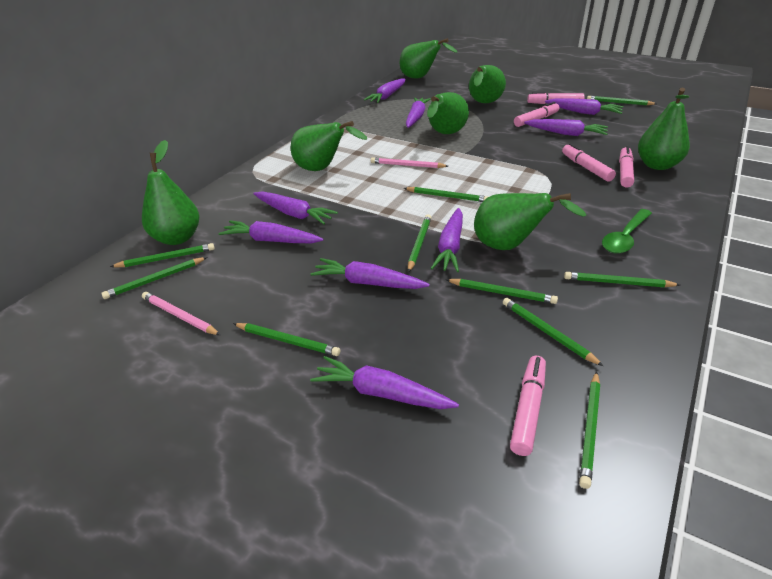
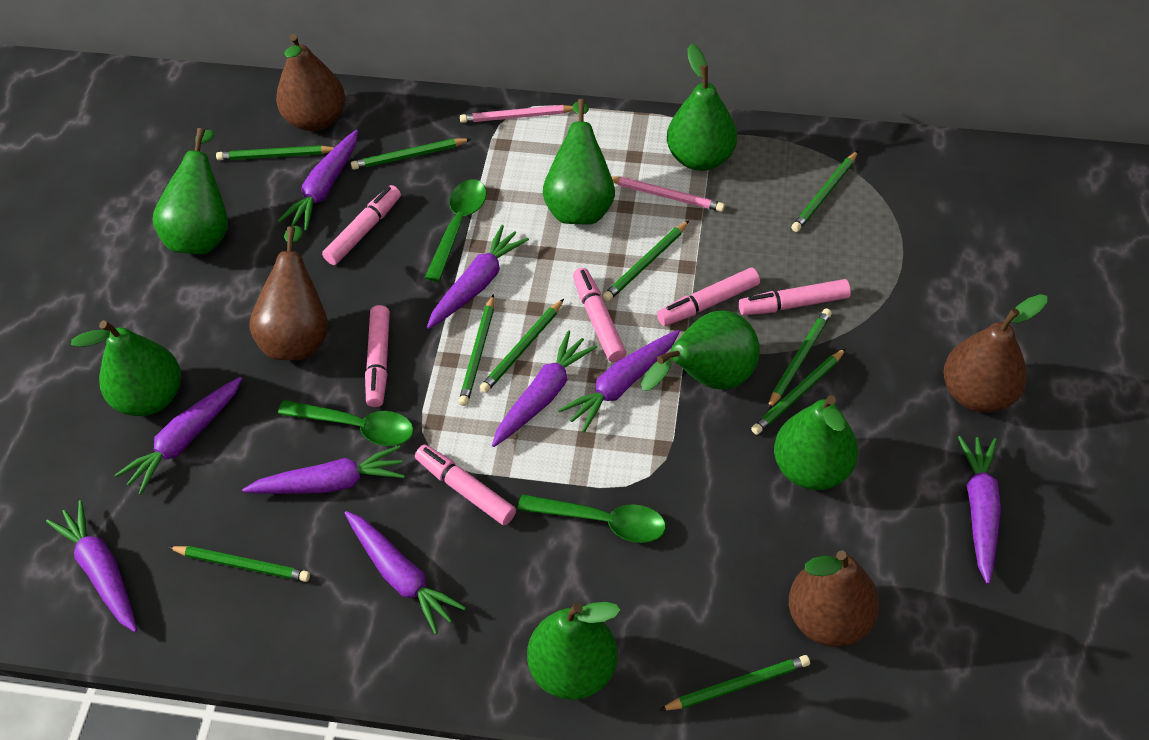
brown pear: 0 -> 4
green spoon: 1 -> 3
pink marker: 5 -> 6

